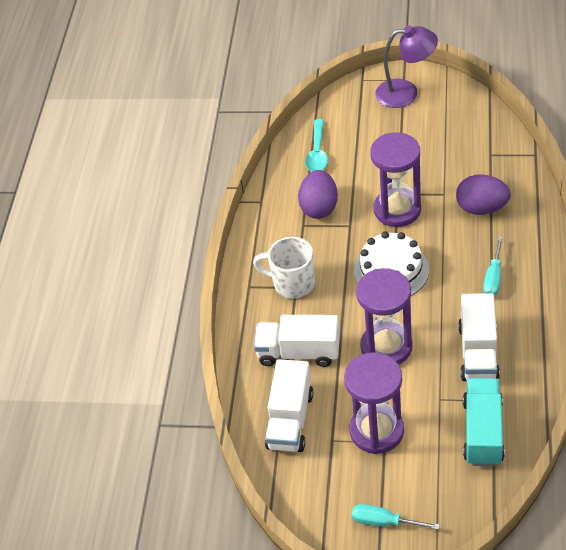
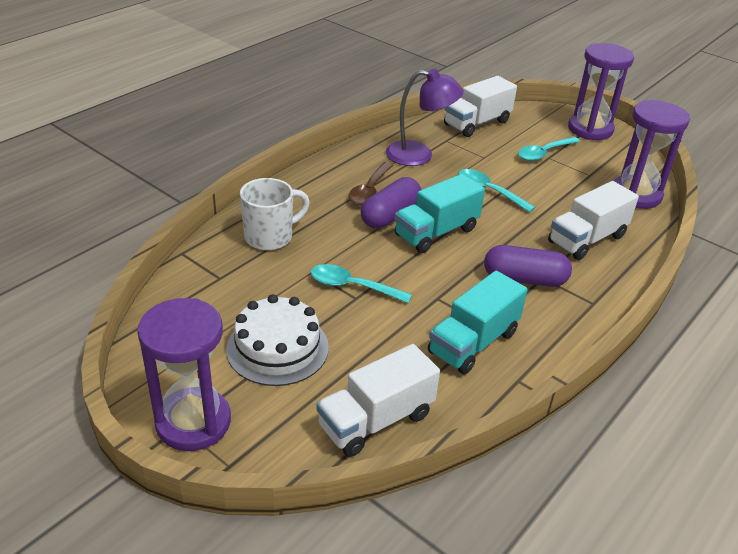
brown spoon: 0 -> 1
purple capsule: 0 -> 2
purple egg: 2 -> 0
turquoise screwdriver: 2 -> 0
turquoise spoon: 1 -> 3
turquoise truck: 1 -> 2

